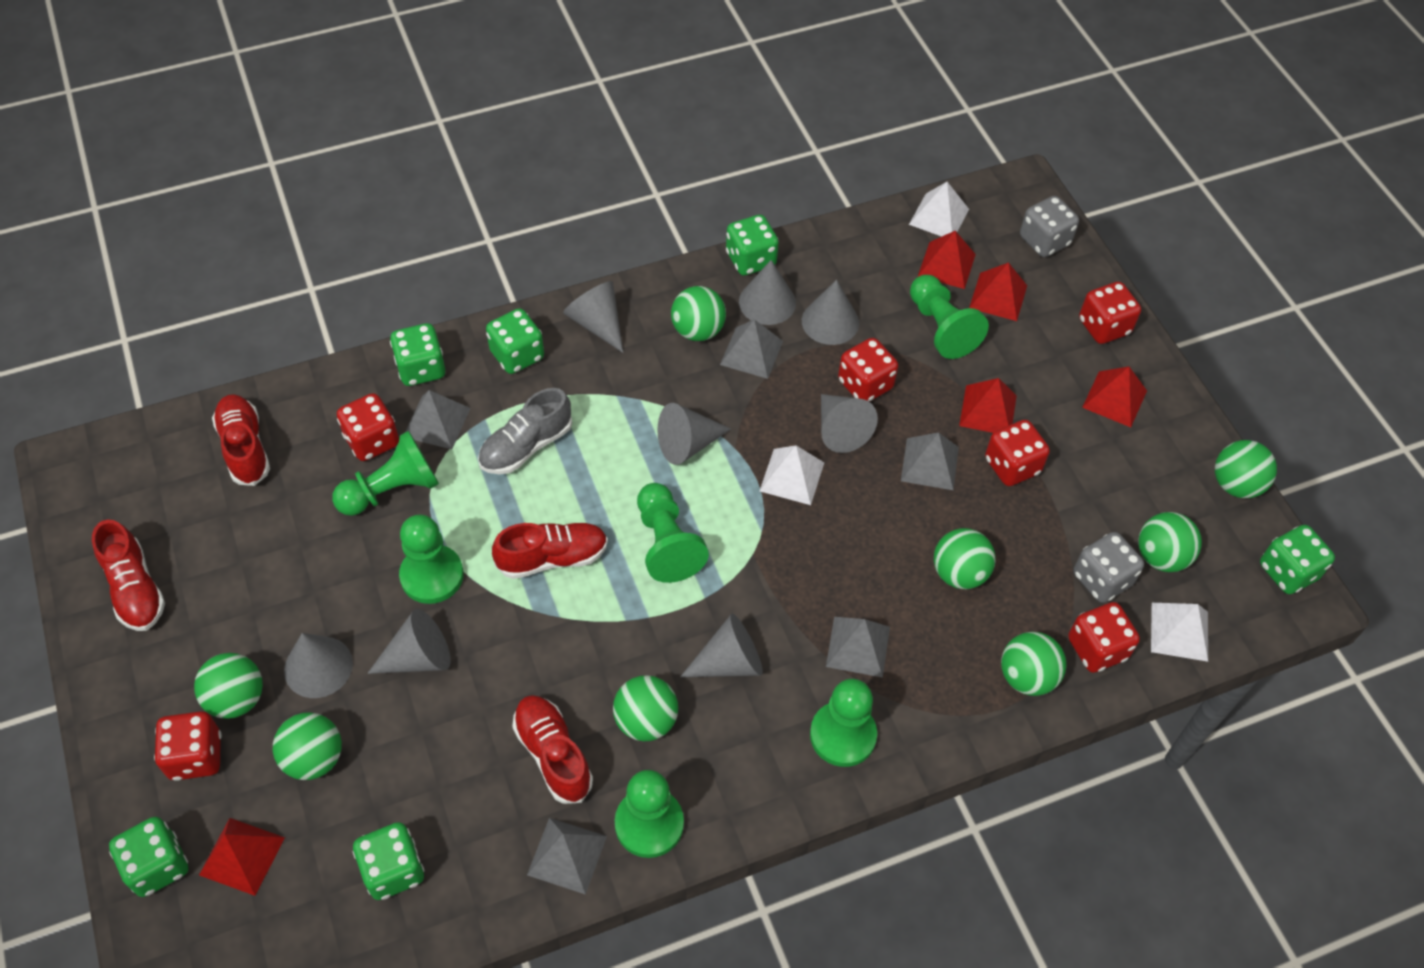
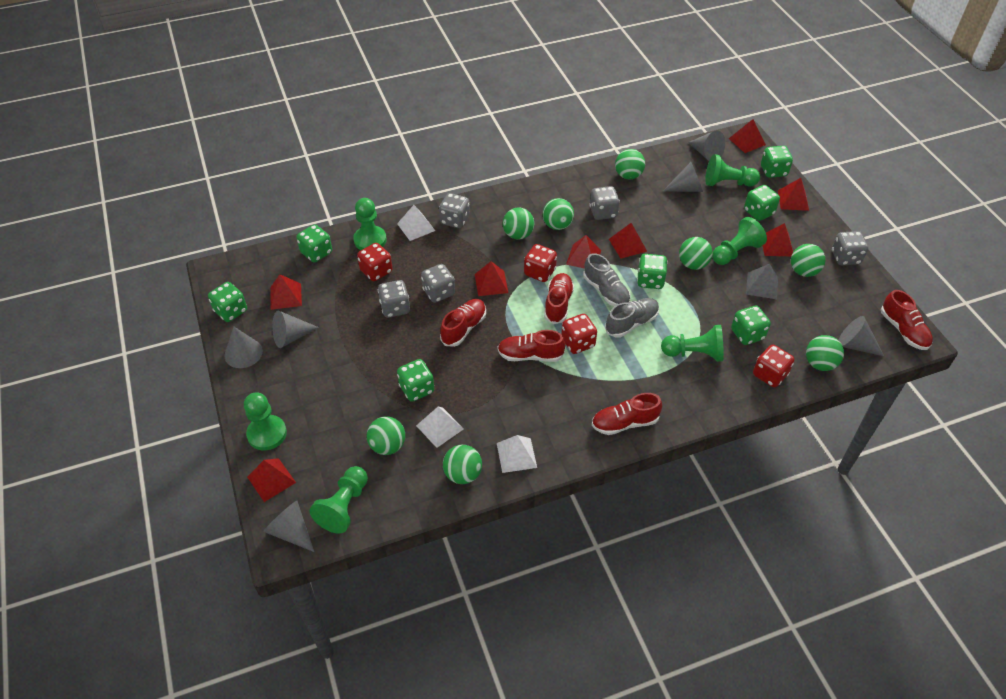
green dice: 6 -> 7
grey cone: 8 -> 6
grey dice: 2 -> 5
grey pyramid: 5 -> 1
grey shoe: 1 -> 2
red dice: 6 -> 4
red pyramid: 5 -> 8
red shoe: 4 -> 5

